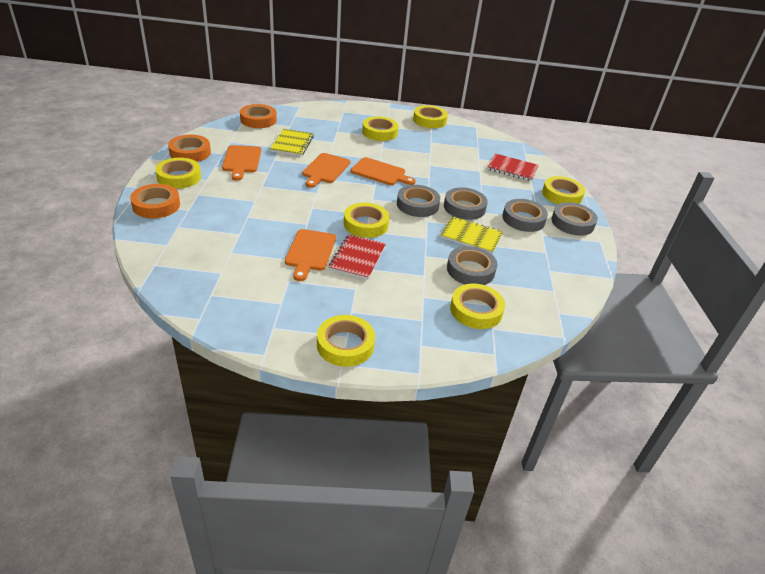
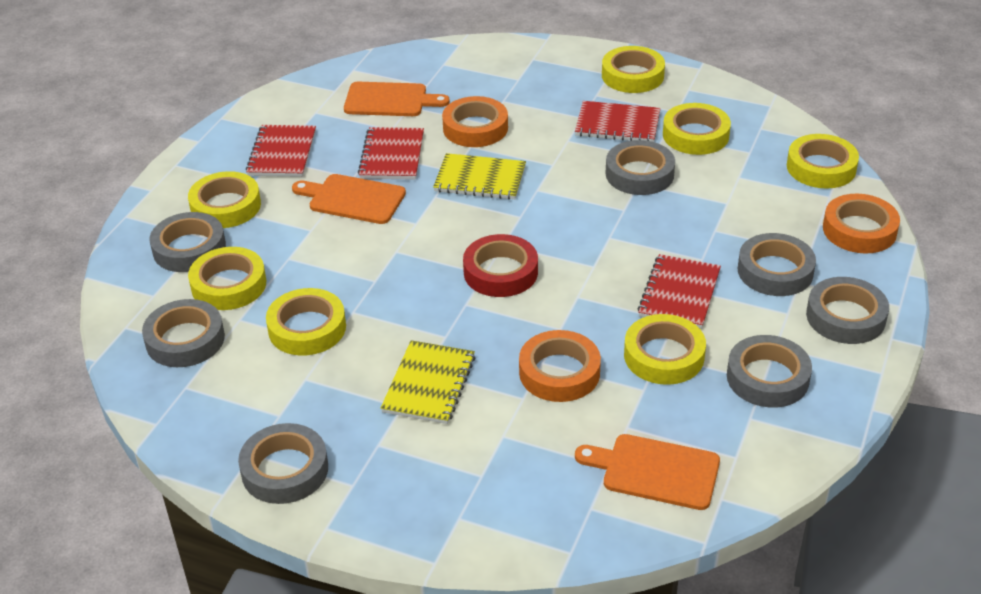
grey tape: 5 -> 7
orange cutting board: 4 -> 3
red notebook: 2 -> 4
red tape: 0 -> 1

